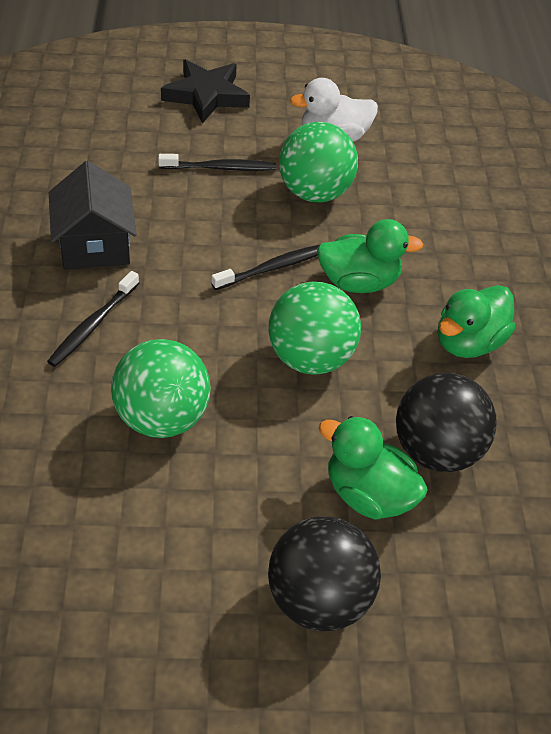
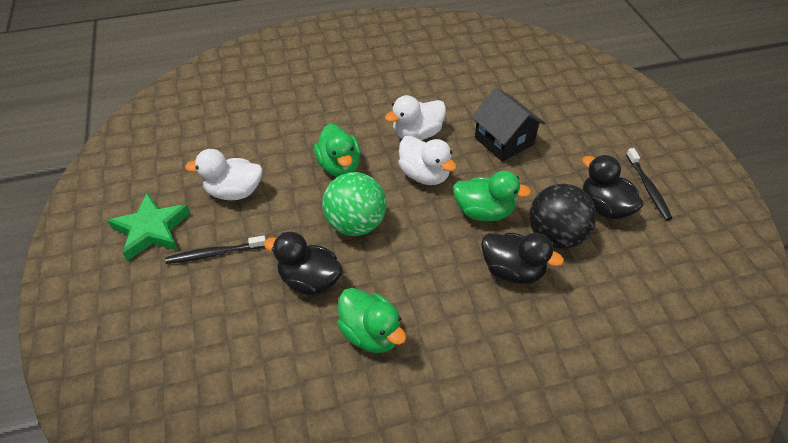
black ball: 2 -> 1
black duck: 0 -> 3
black star: 1 -> 0
black toothbrush: 3 -> 2
green ball: 3 -> 1
green star: 0 -> 1
white duck: 1 -> 3

